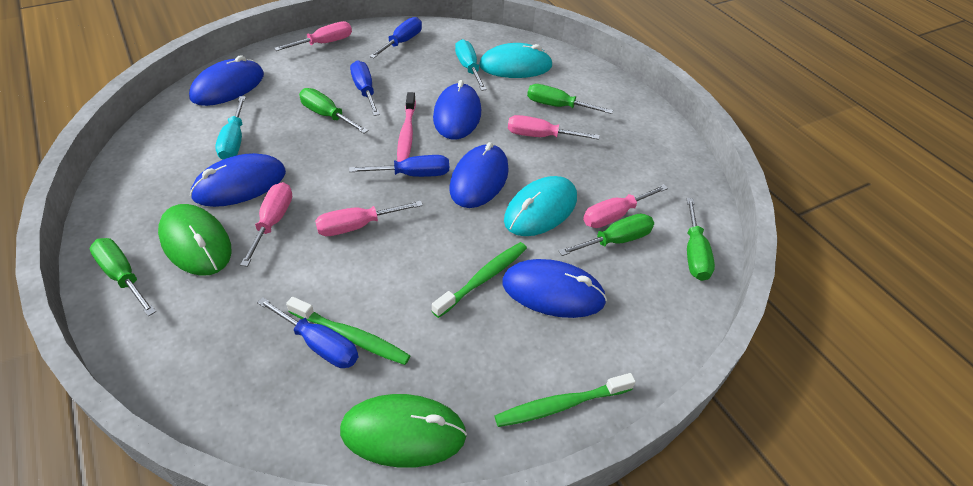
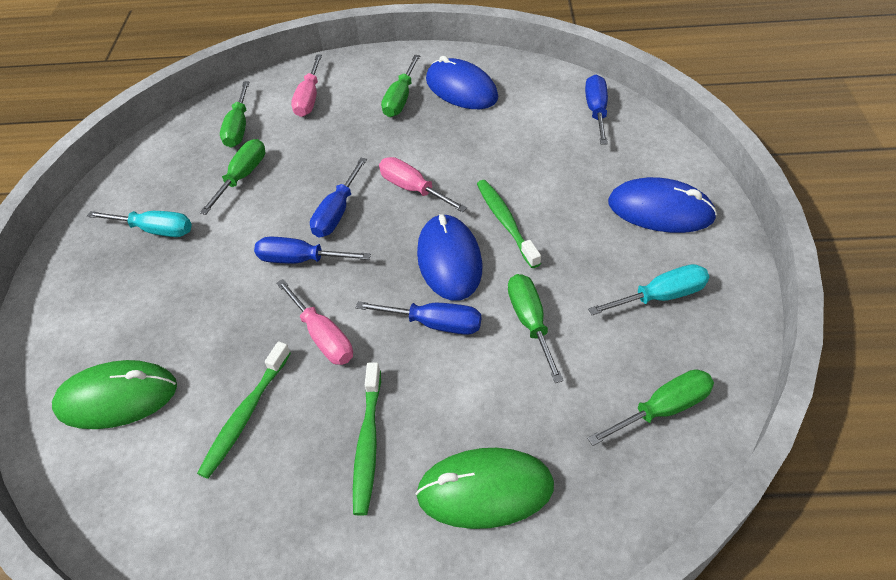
blue mouse: 5 -> 3
pink screwdriver: 5 -> 3
pink toothbrush: 1 -> 0
turquoise mouse: 2 -> 0

